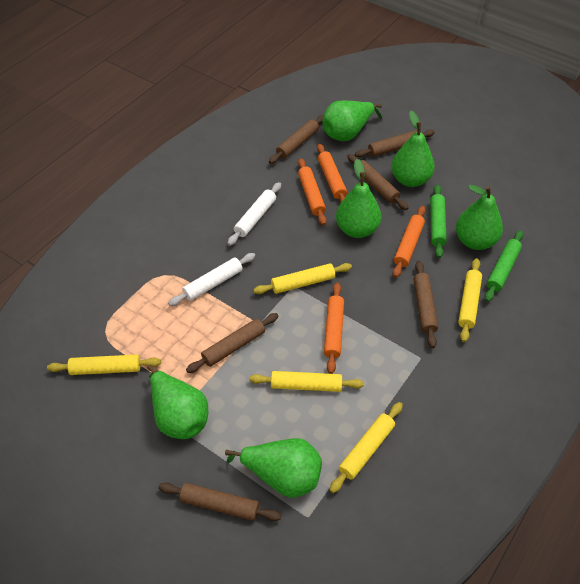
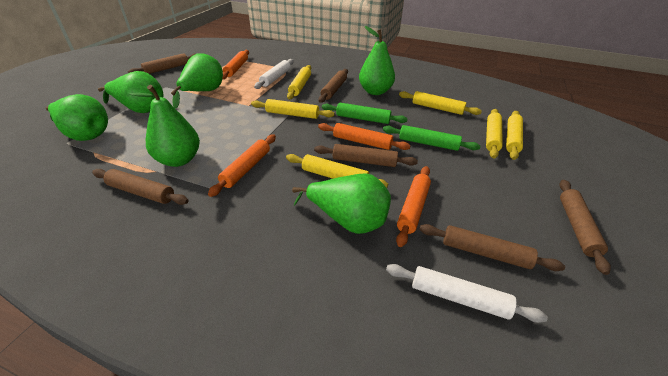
yellow rolling pin: 5 -> 6

